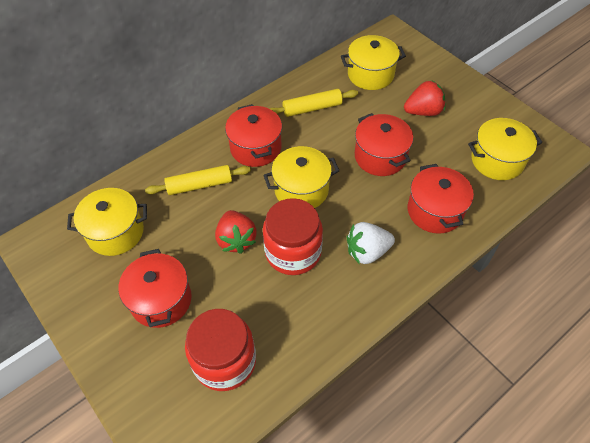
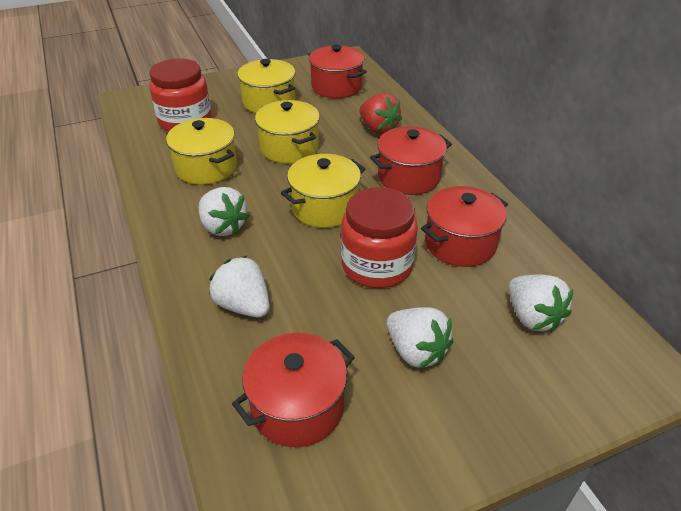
red strawberry: 2 -> 1
white strawberry: 1 -> 4
yellow rolling pin: 2 -> 0

